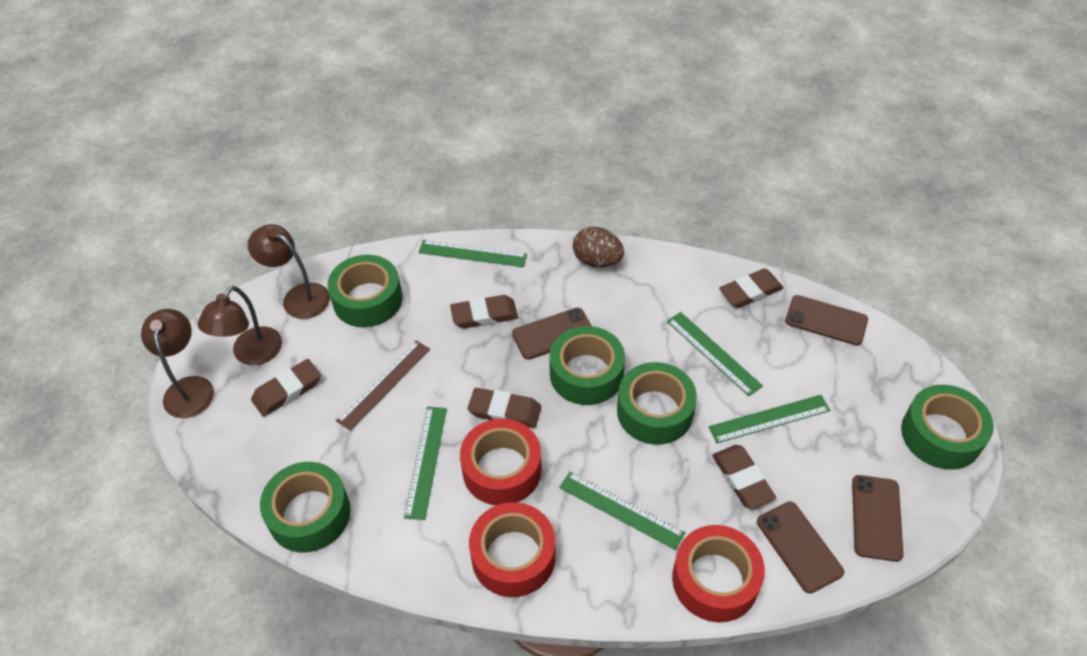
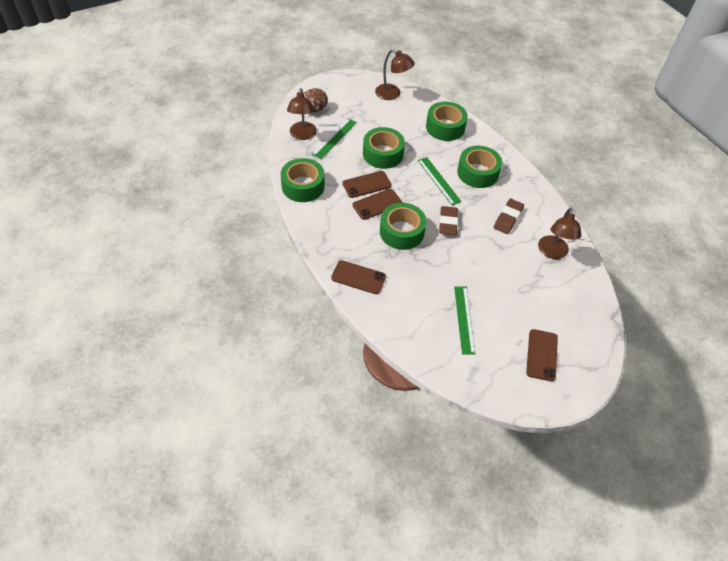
brown eraser: 5 -> 2
brown ruler: 1 -> 0
green ruler: 5 -> 3
red tape: 3 -> 0

